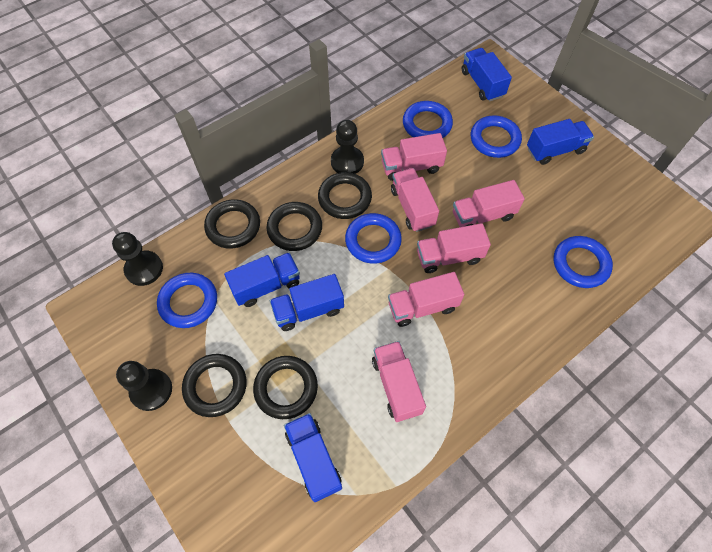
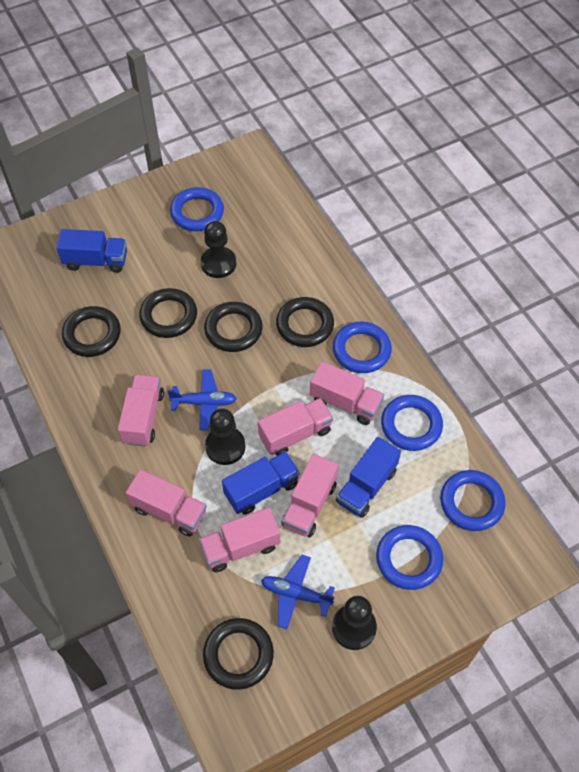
blue plane: 0 -> 2
blue truck: 5 -> 3

